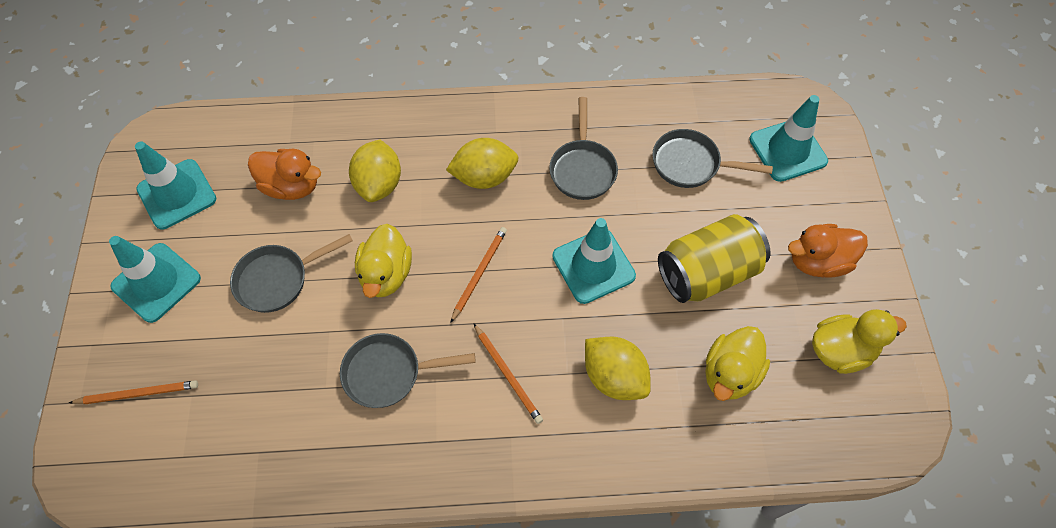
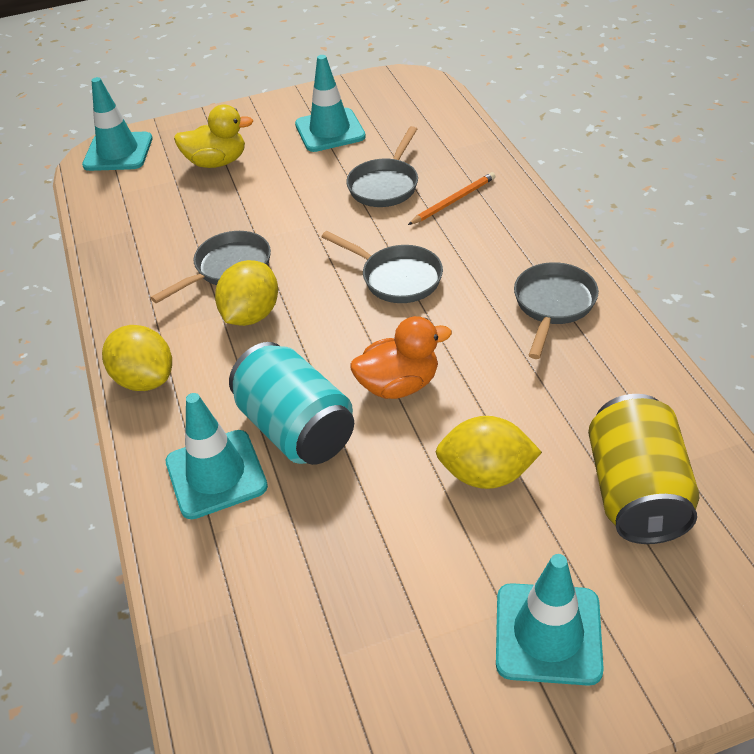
orange duck: 2 -> 1
orange pencil: 3 -> 1
turquoise can: 0 -> 1
yellow duck: 3 -> 1

